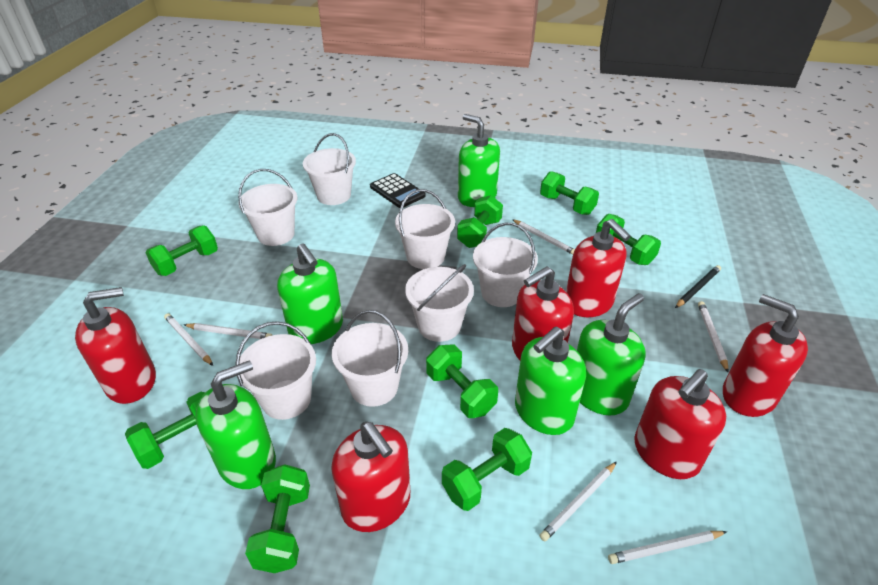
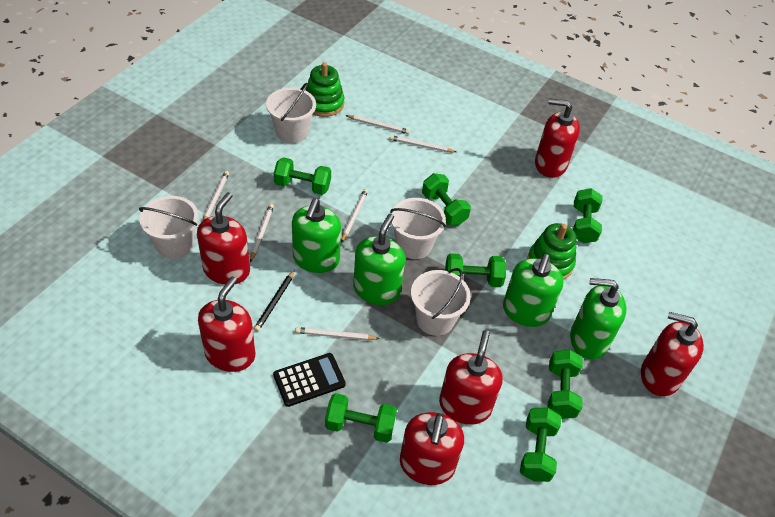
green dumbbell: 8 -> 7
green soap dispenser: 5 -> 4
green stacking toy: 0 -> 2
white bucket: 7 -> 4

